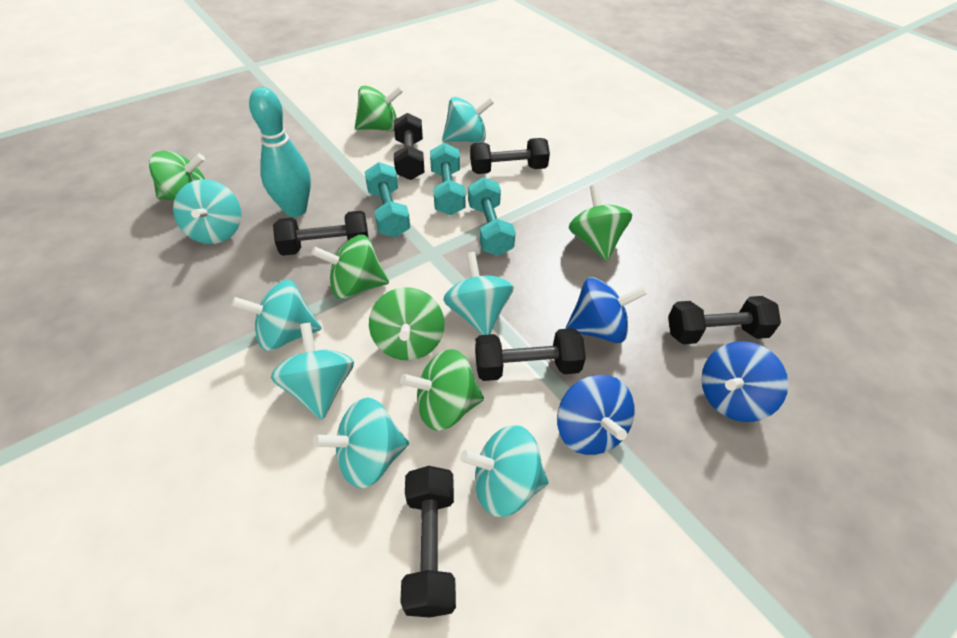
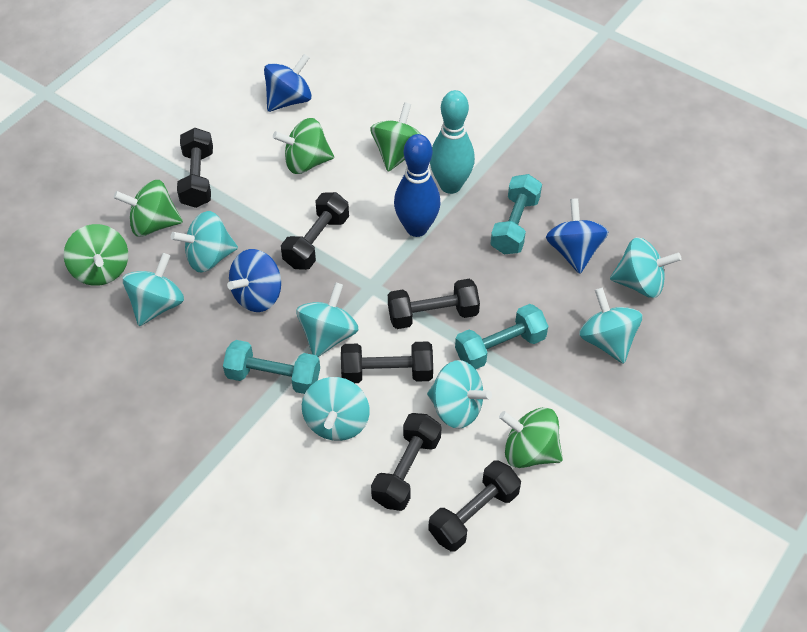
blue bowling pin: 0 -> 1
green spinning top: 6 -> 5

